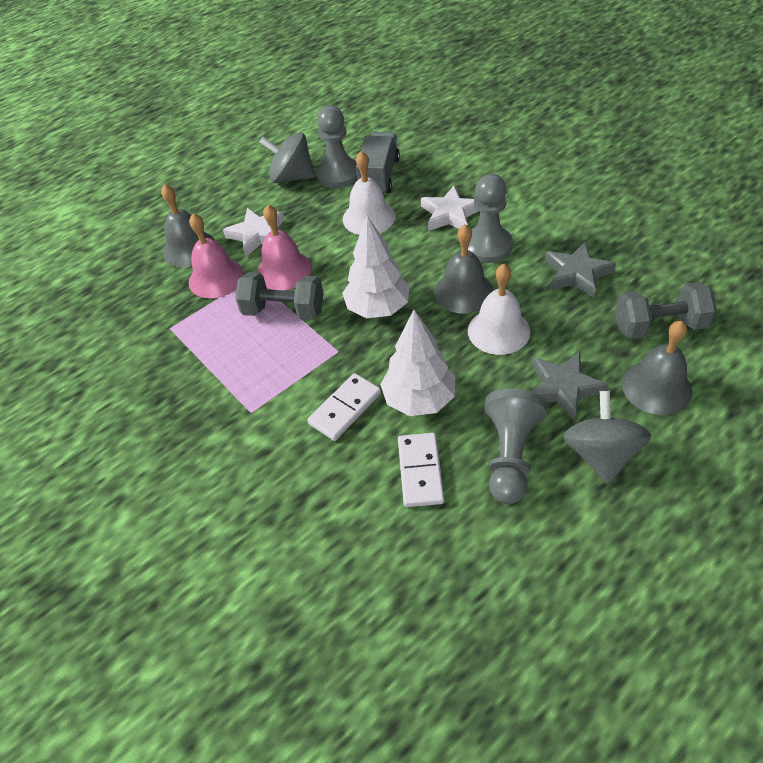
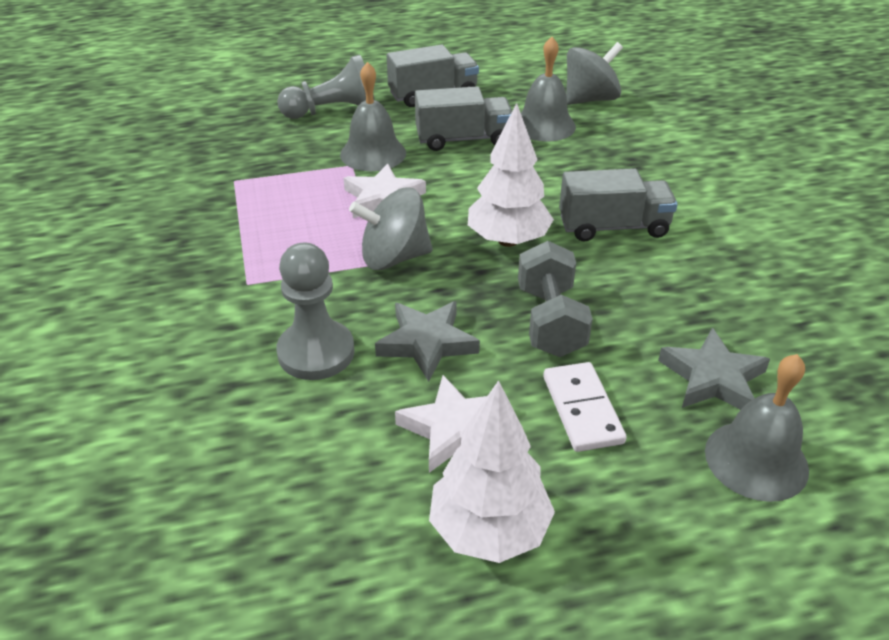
grey dumbbell: 2 -> 1
grey pawn: 3 -> 2
grey truck: 1 -> 3
pink bell: 2 -> 0
white bell: 2 -> 0
white domino: 2 -> 1

